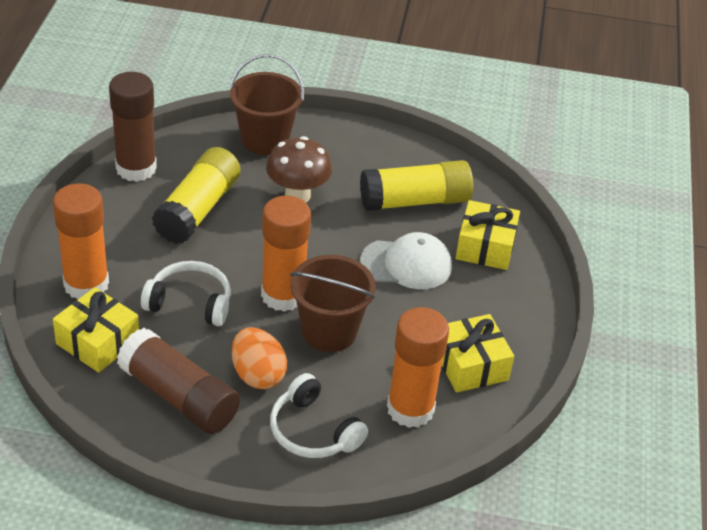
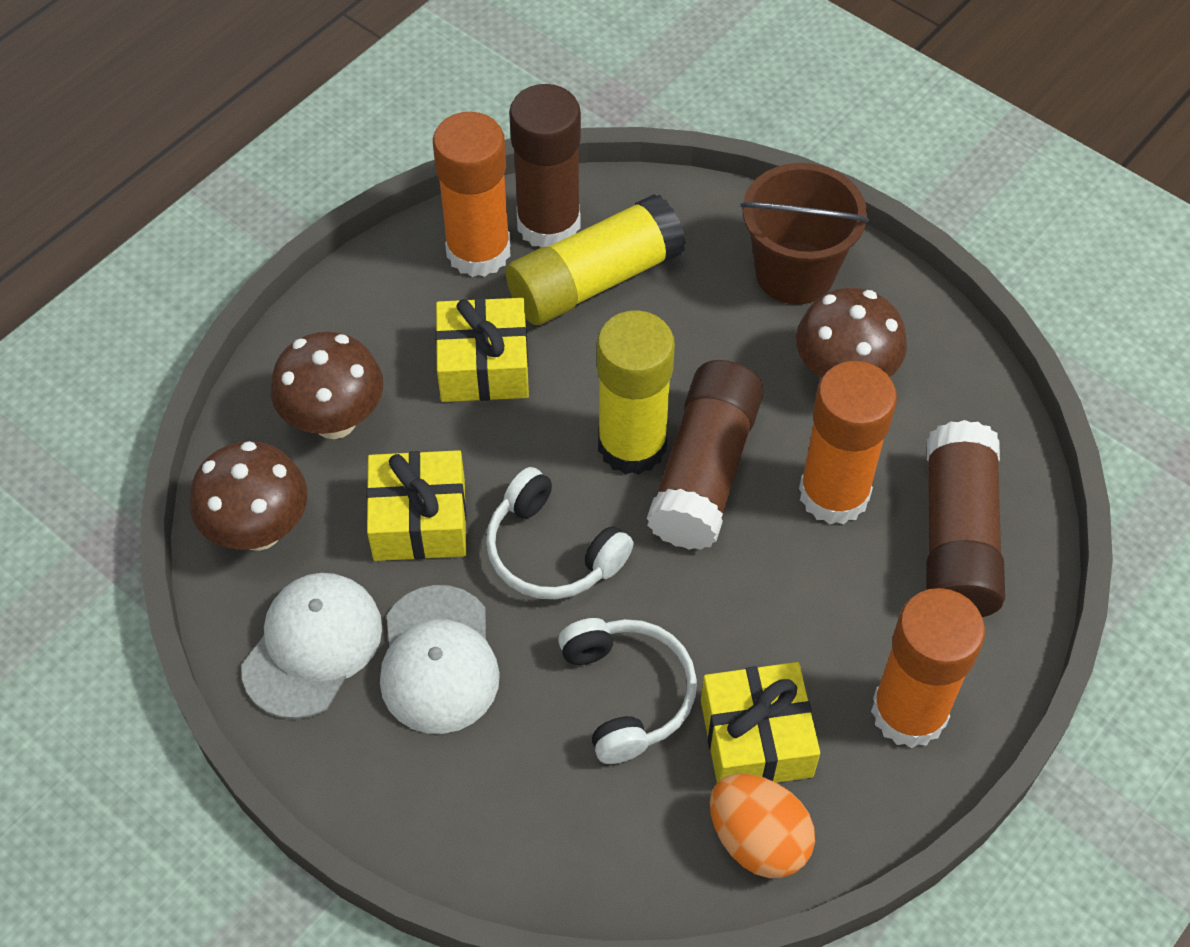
brown bucket: 2 -> 1
brown glue stick: 2 -> 3
brown mushroom: 1 -> 3
white cap: 1 -> 2

